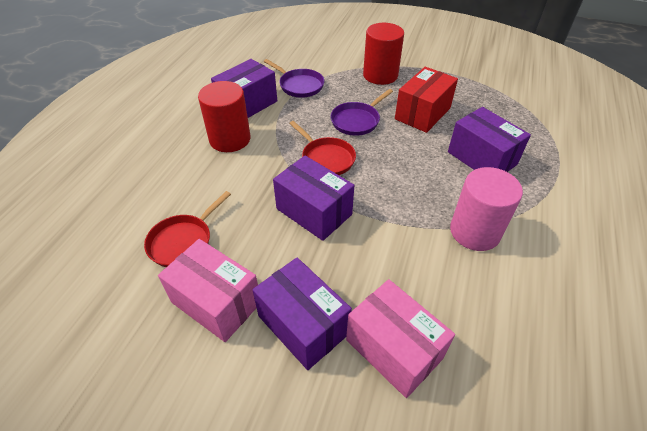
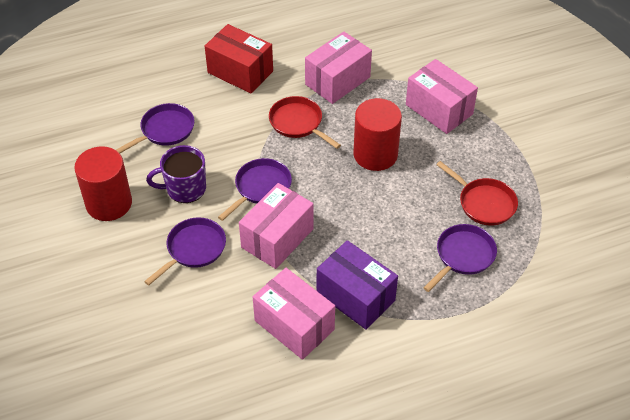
pink box: 2 -> 4
pink cylinder: 1 -> 0
purple box: 4 -> 1
purple mug: 0 -> 1
purple pan: 2 -> 4

